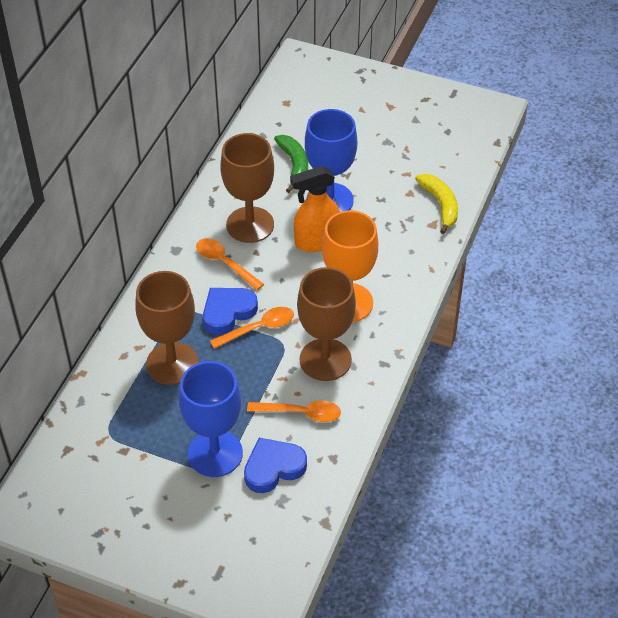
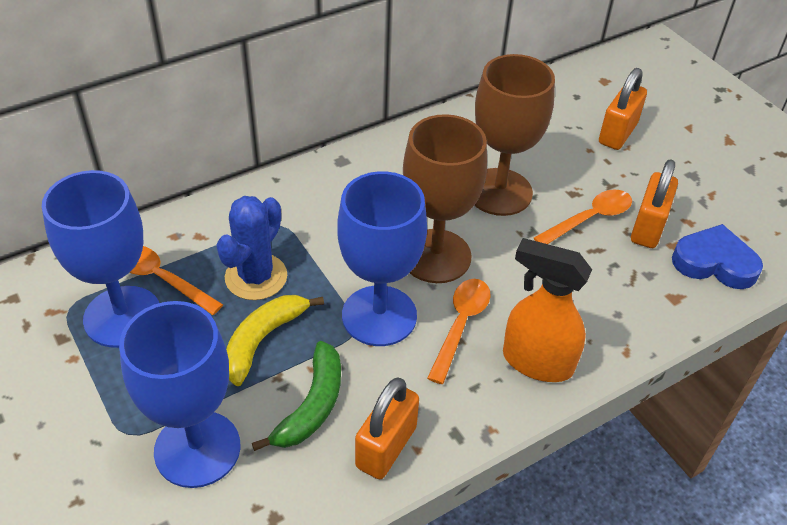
blue cactus: 0 -> 1
blue goblet: 2 -> 3
blue heart: 2 -> 1
brown goblet: 3 -> 2
orange goblet: 1 -> 0
orange padlock: 0 -> 3

